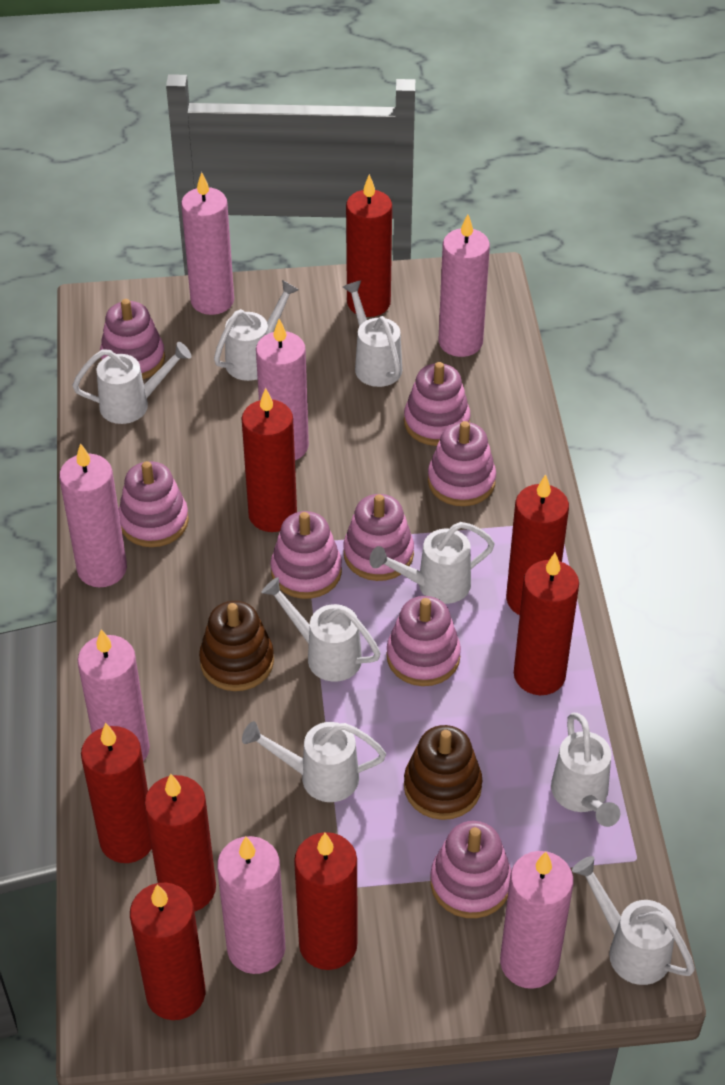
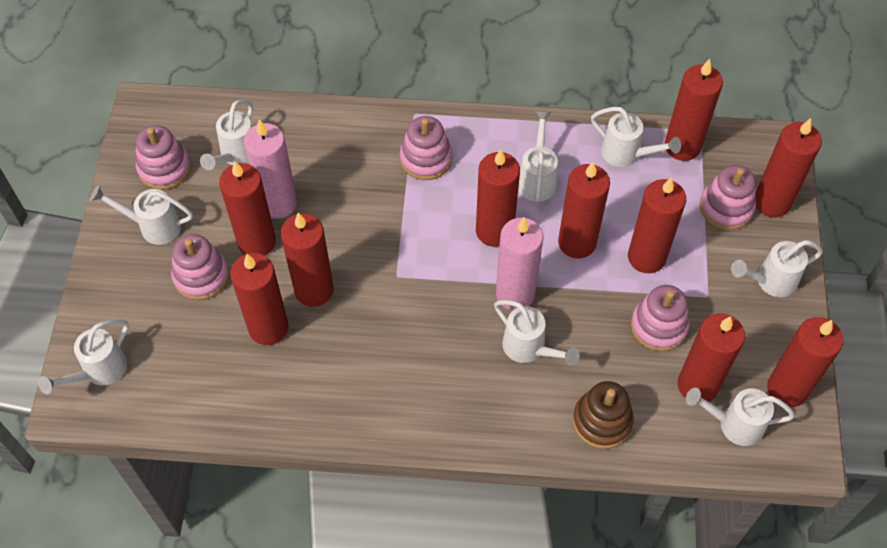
brown stacking toy: 2 -> 1
pink candle: 7 -> 2
pink stacking toy: 8 -> 5
red candle: 8 -> 10

